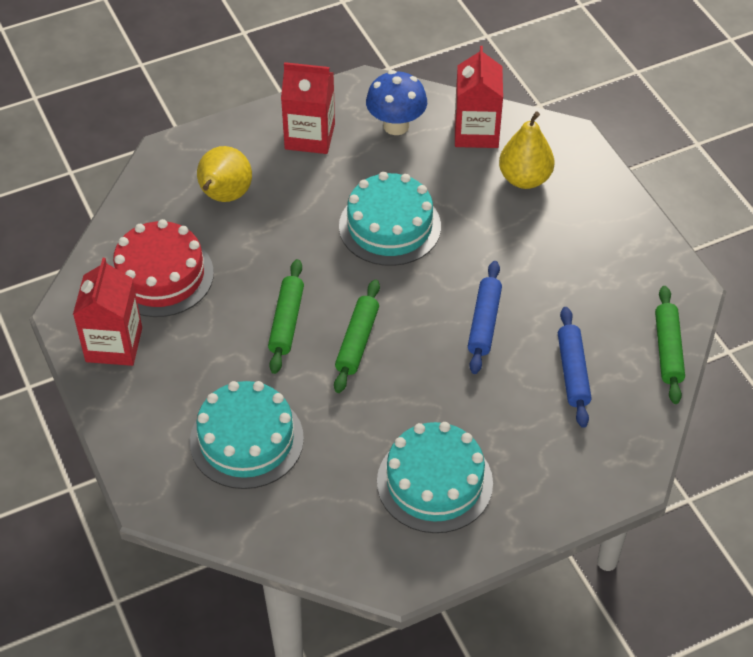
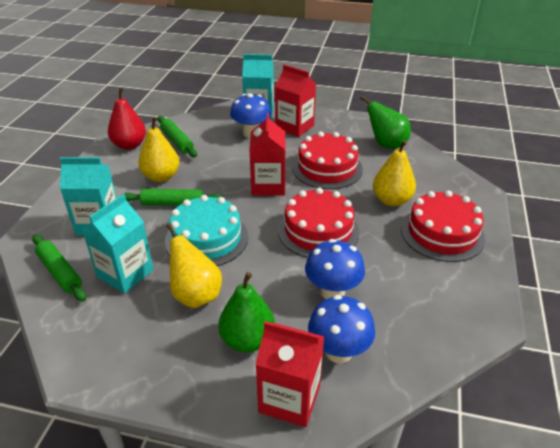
blue mushroom: 1 -> 3
blue rolling pin: 2 -> 0
green pear: 0 -> 2
red cake: 1 -> 3
red pear: 0 -> 1
turquoise cake: 3 -> 1
turquoise carton: 0 -> 3
yellow pear: 2 -> 3

